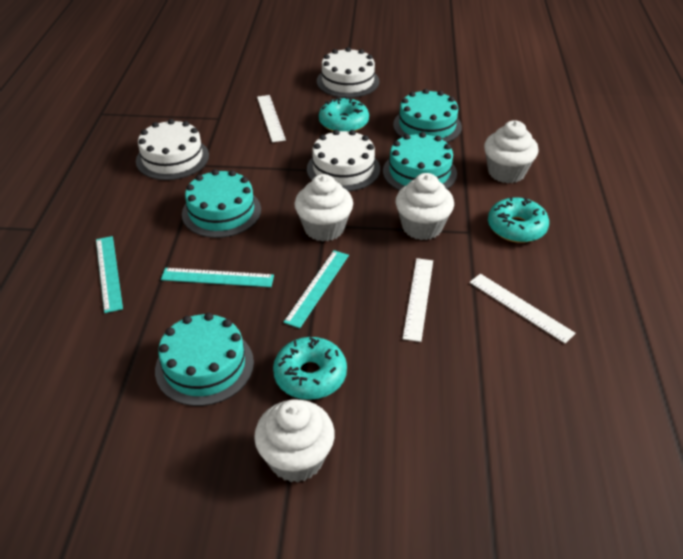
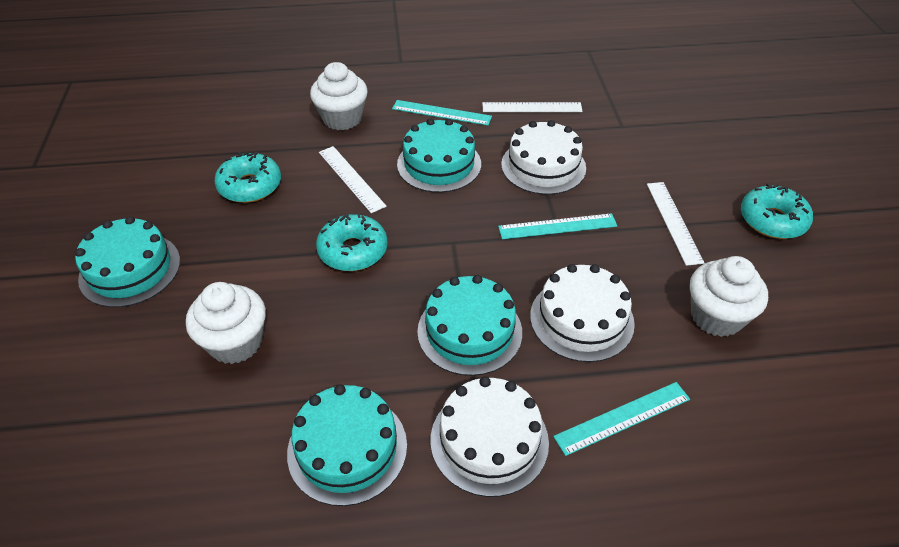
white cupcake: 4 -> 3

